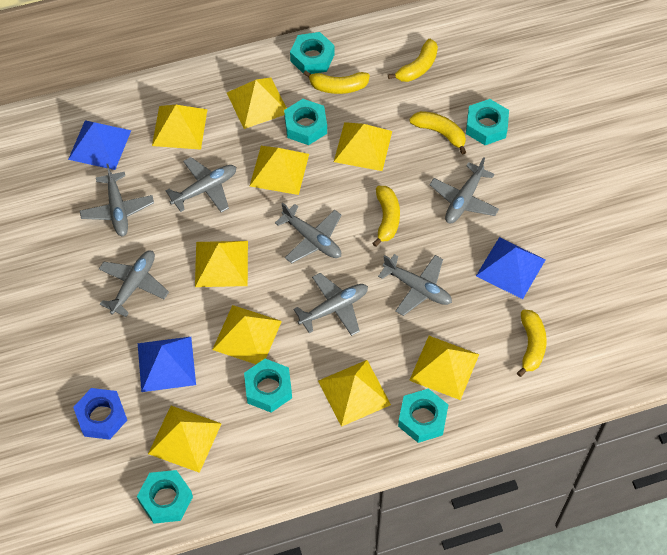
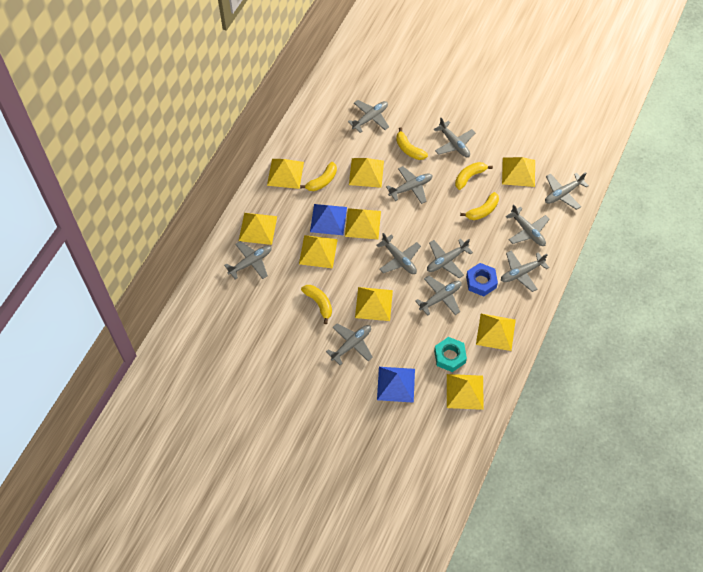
blue pyramid: 3 -> 2
grey plane: 7 -> 11
turquoise nut: 6 -> 1

